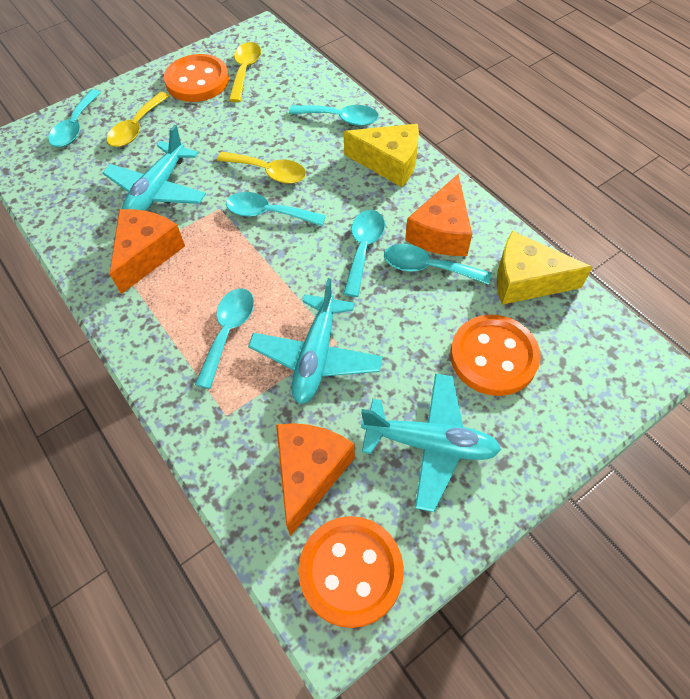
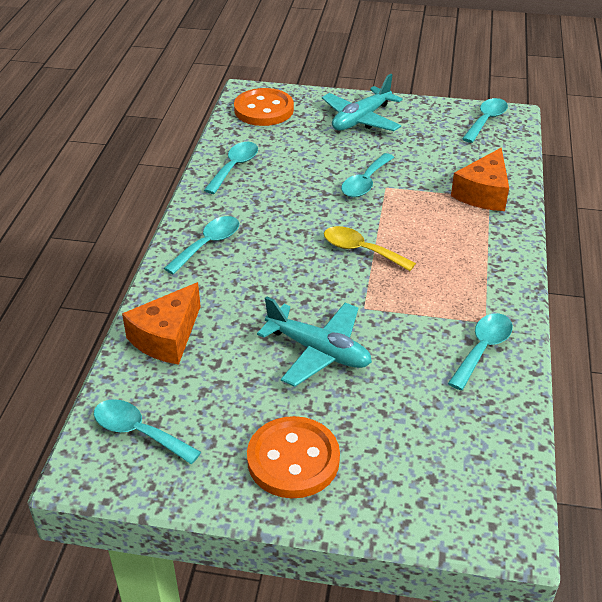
orange button: 3 -> 2
orange cheese: 3 -> 2
turquoise plane: 3 -> 2
yellow cheese: 2 -> 0
yellow spoon: 3 -> 1

